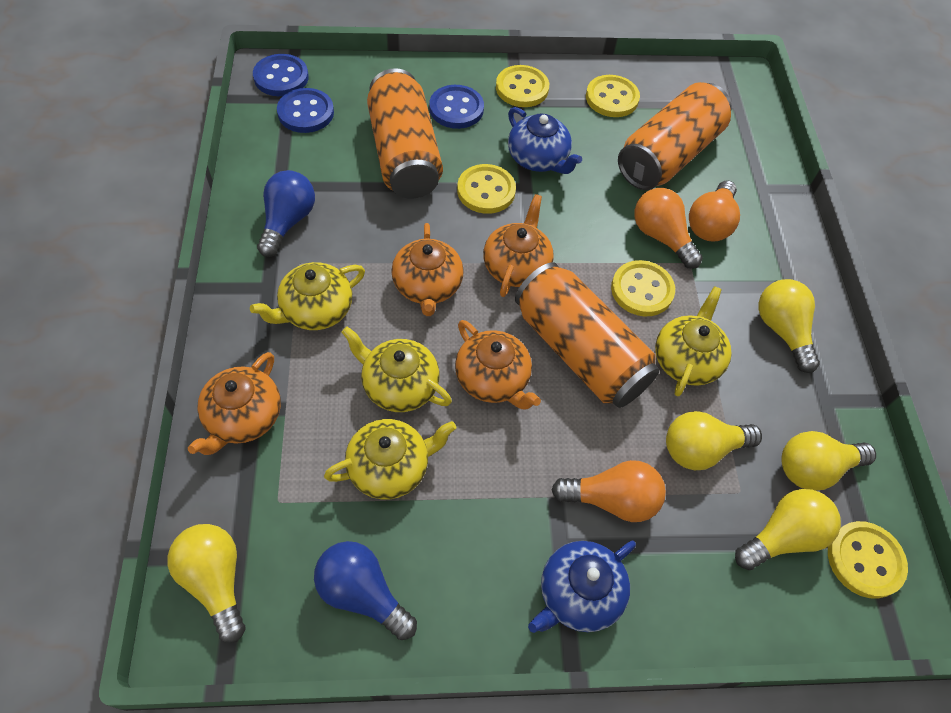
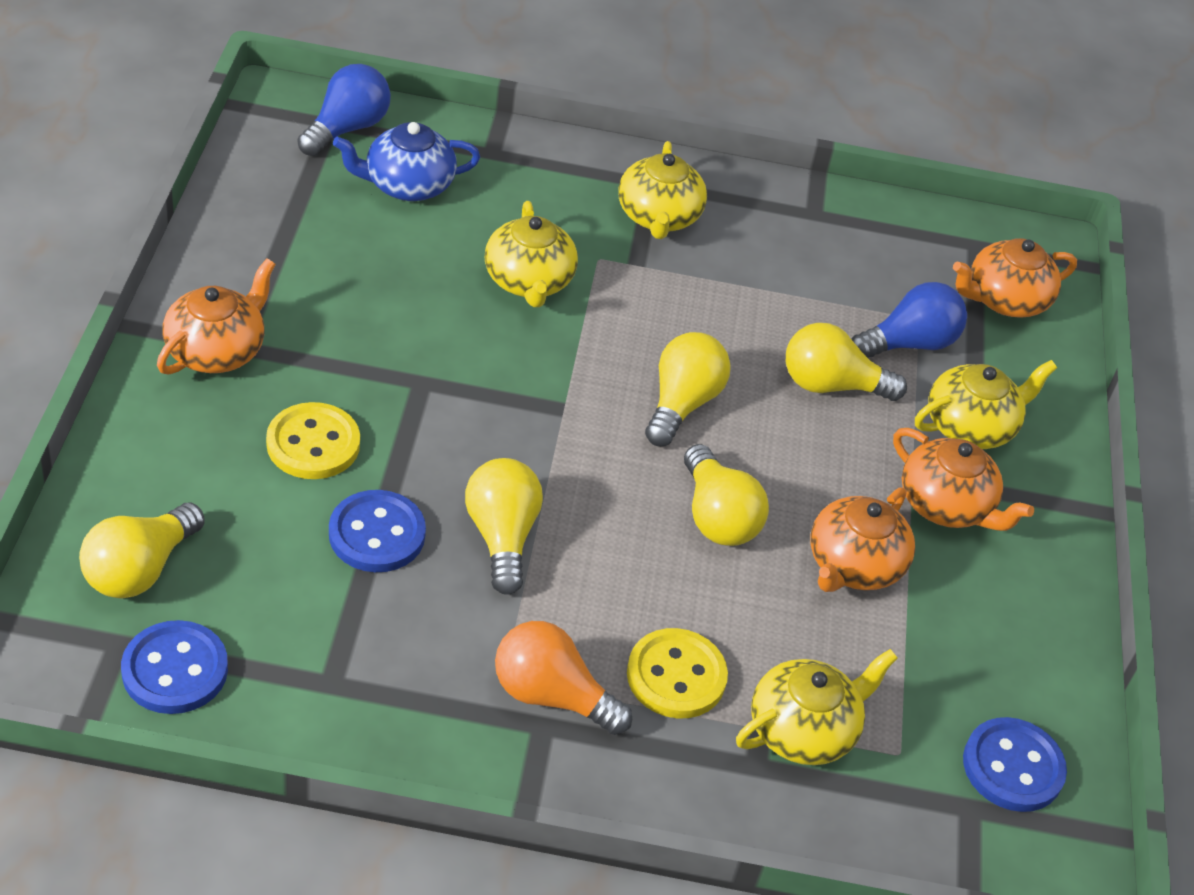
blue teapot: 2 -> 1
orange can: 3 -> 0
orange light bulb: 3 -> 1
yellow button: 5 -> 2

